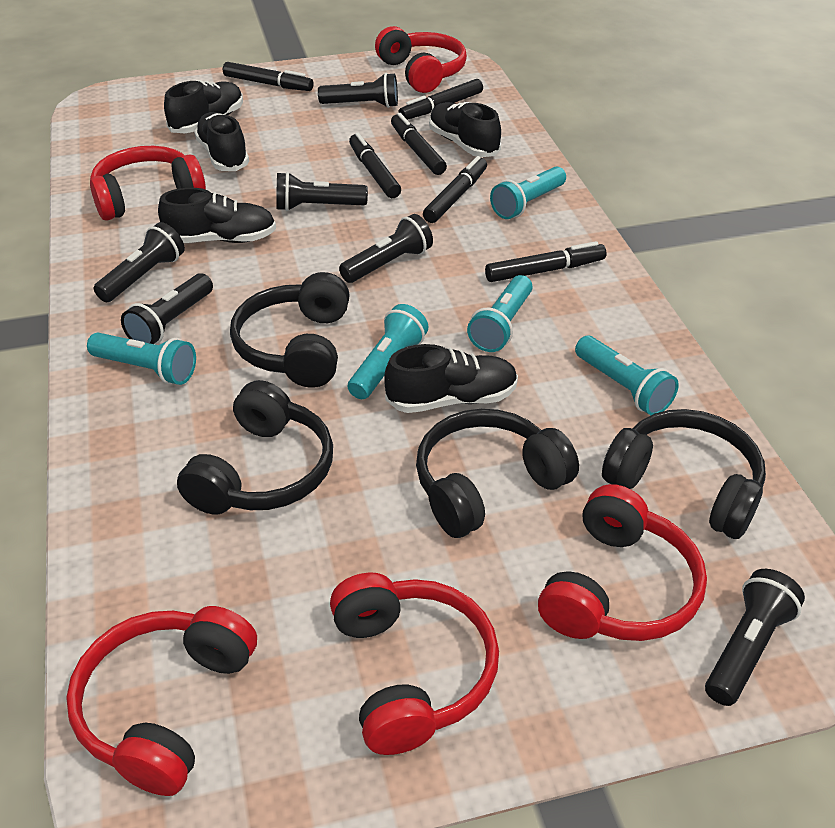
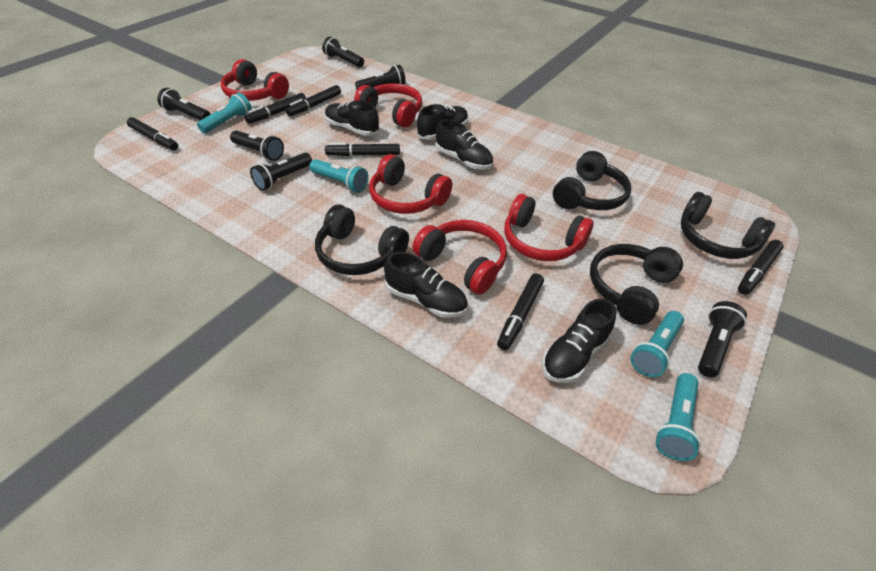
turquoise flashlight: 5 -> 4

